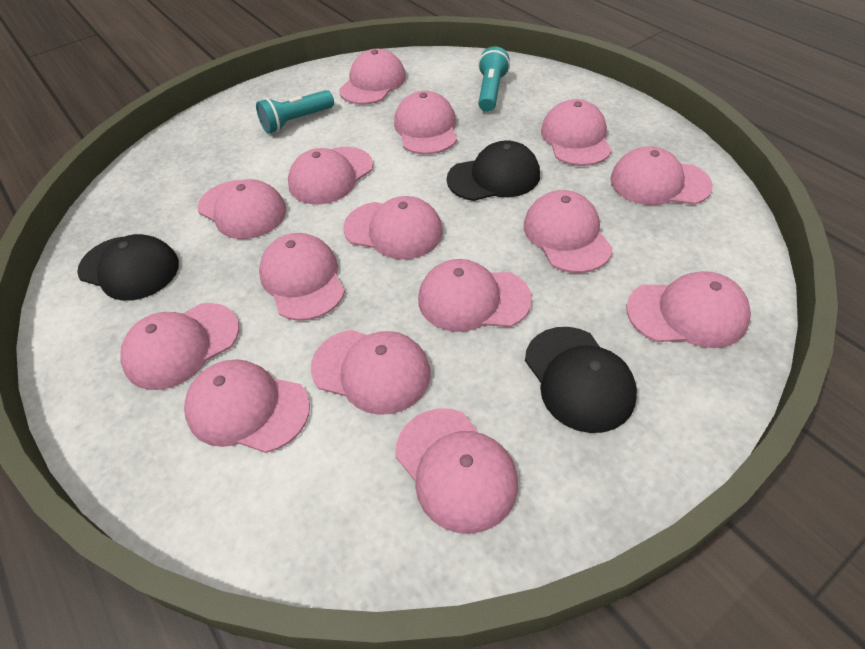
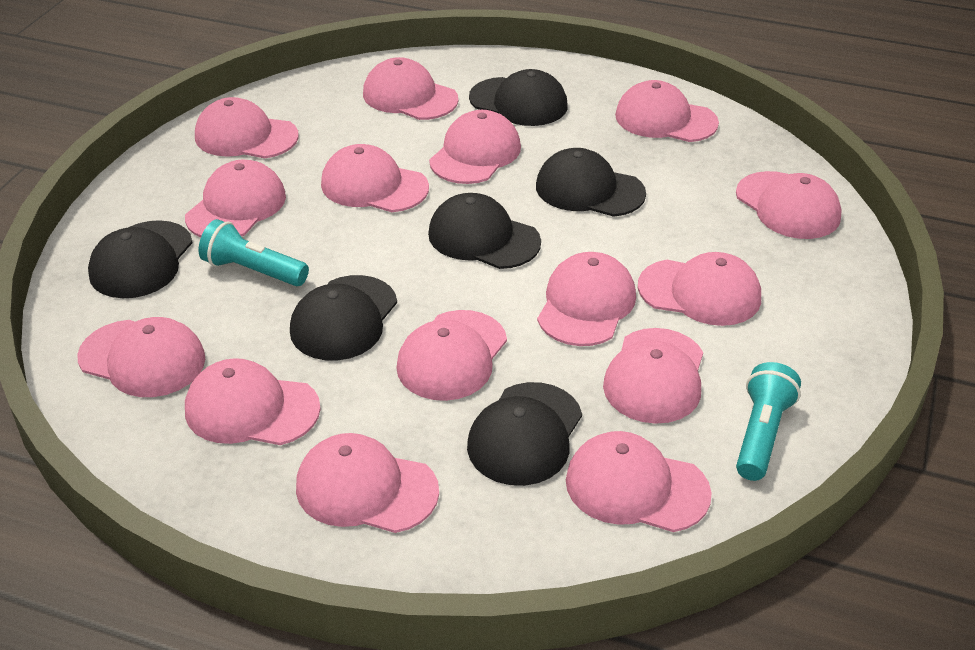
black cap: 3 -> 6

